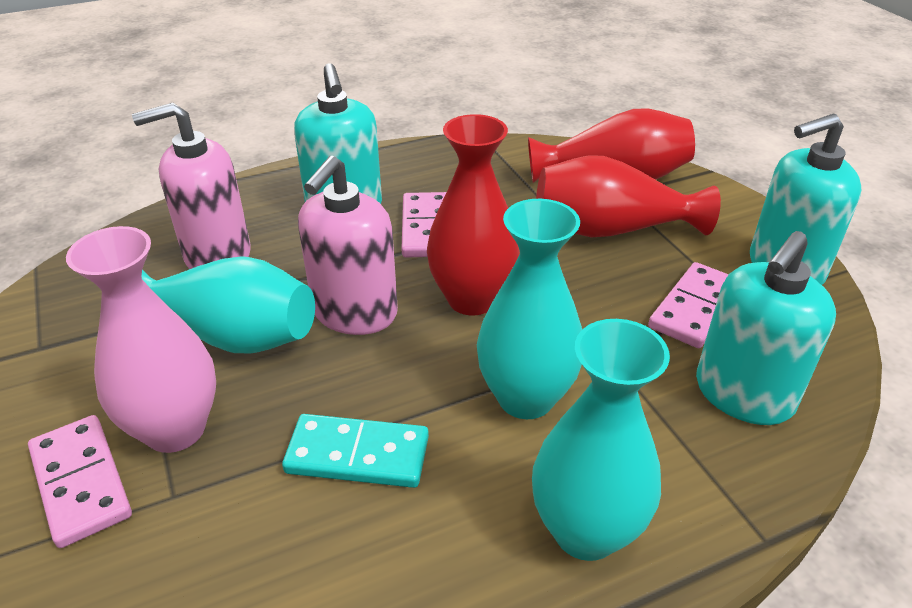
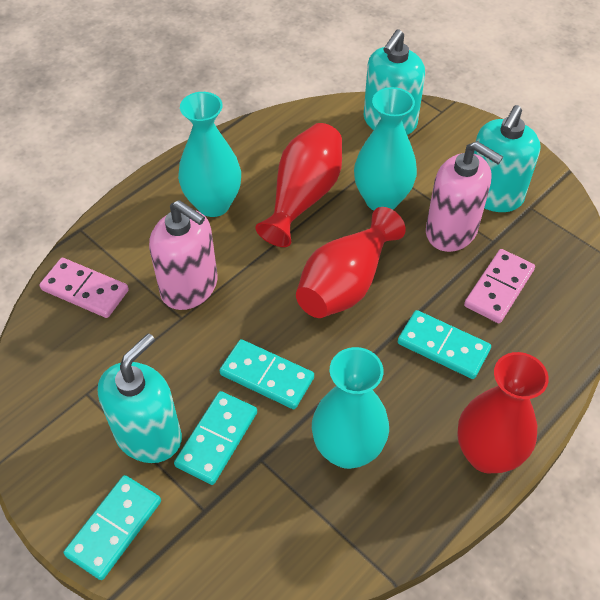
pink domino: 3 -> 2
pink vase: 1 -> 0
turquoise domino: 1 -> 4

